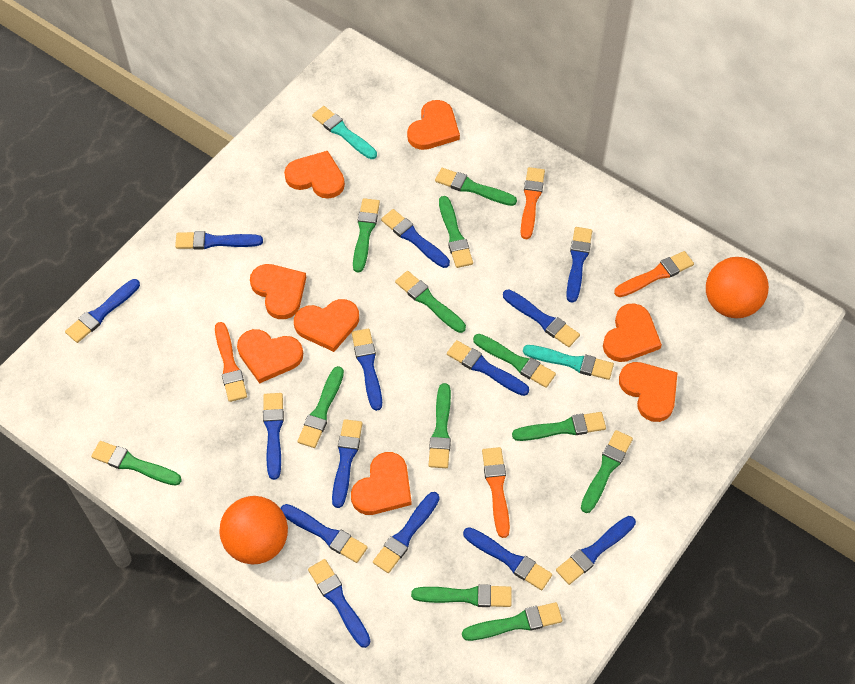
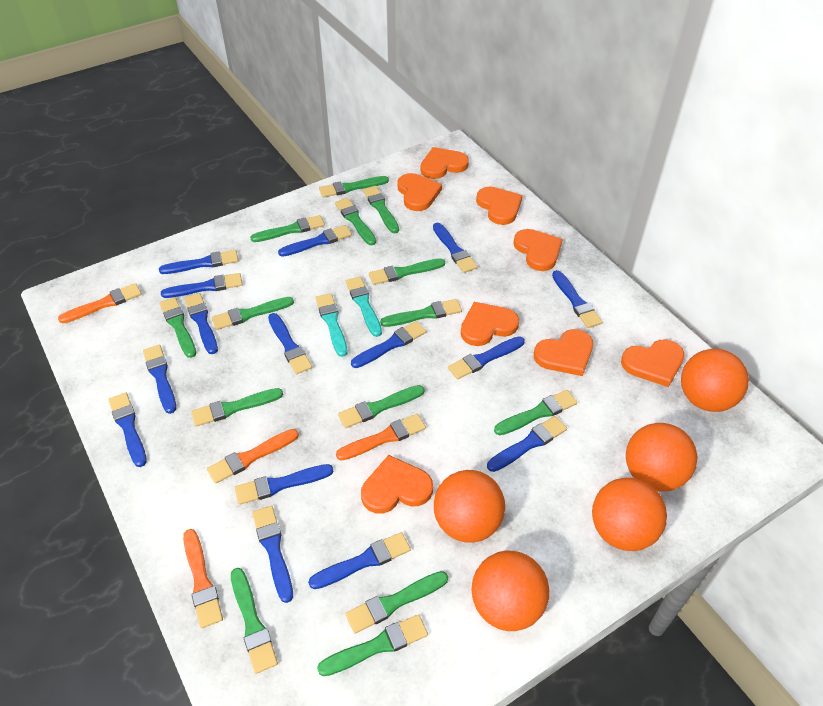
blue brush: 14 -> 15
green brush: 12 -> 14
orange ball: 2 -> 5

